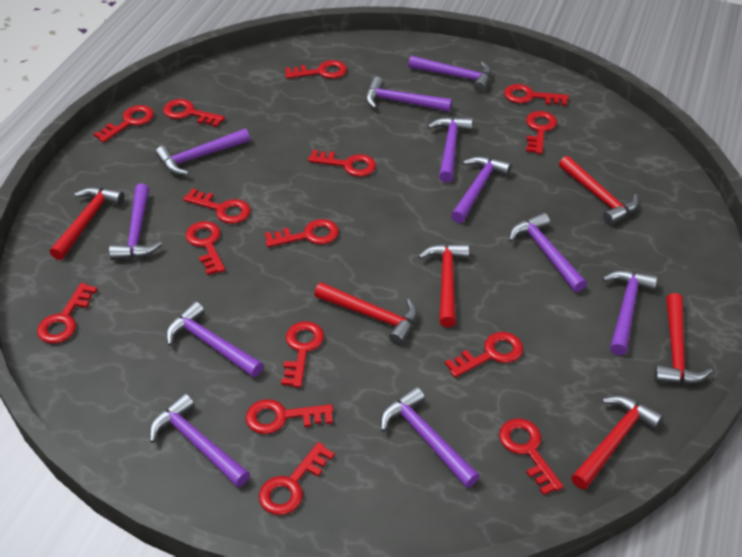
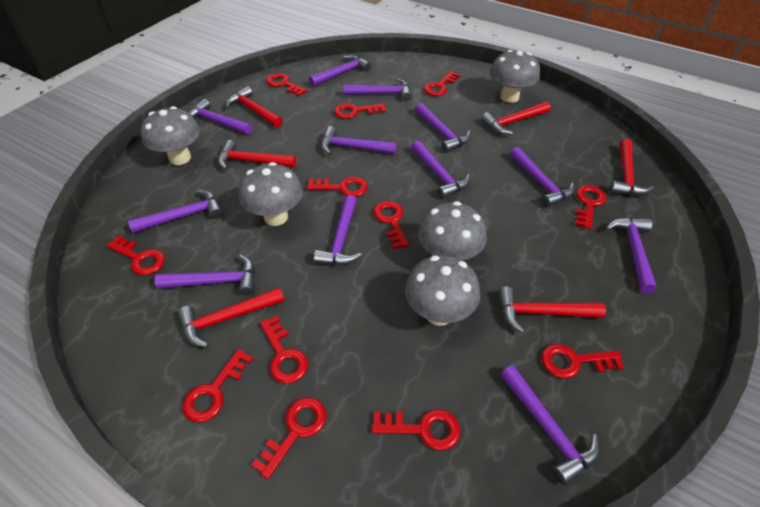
grey mushroom: 0 -> 5
purple hammer: 11 -> 12
red key: 15 -> 12

